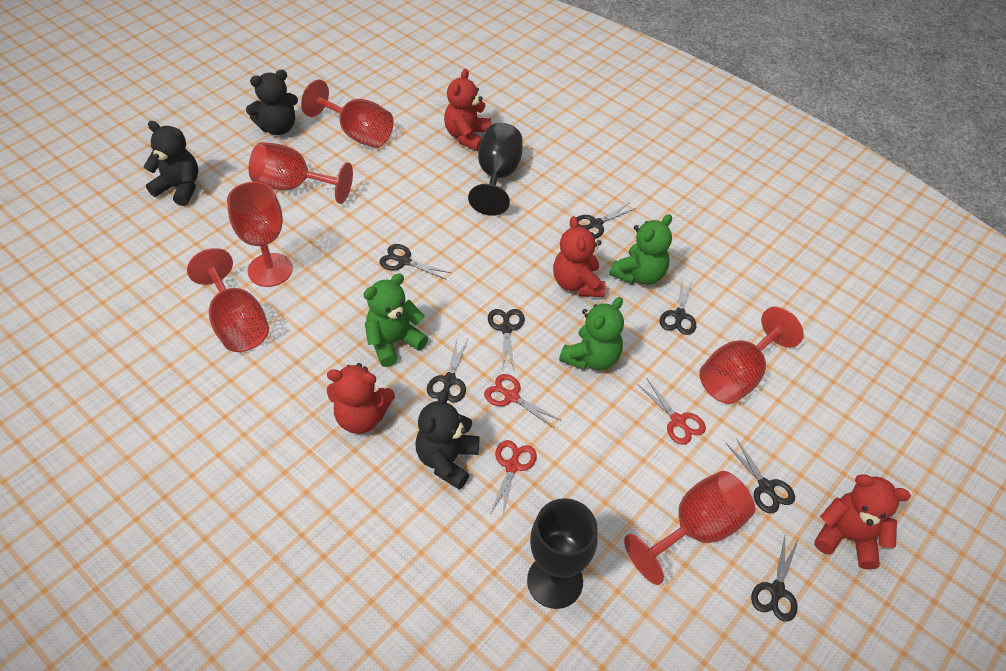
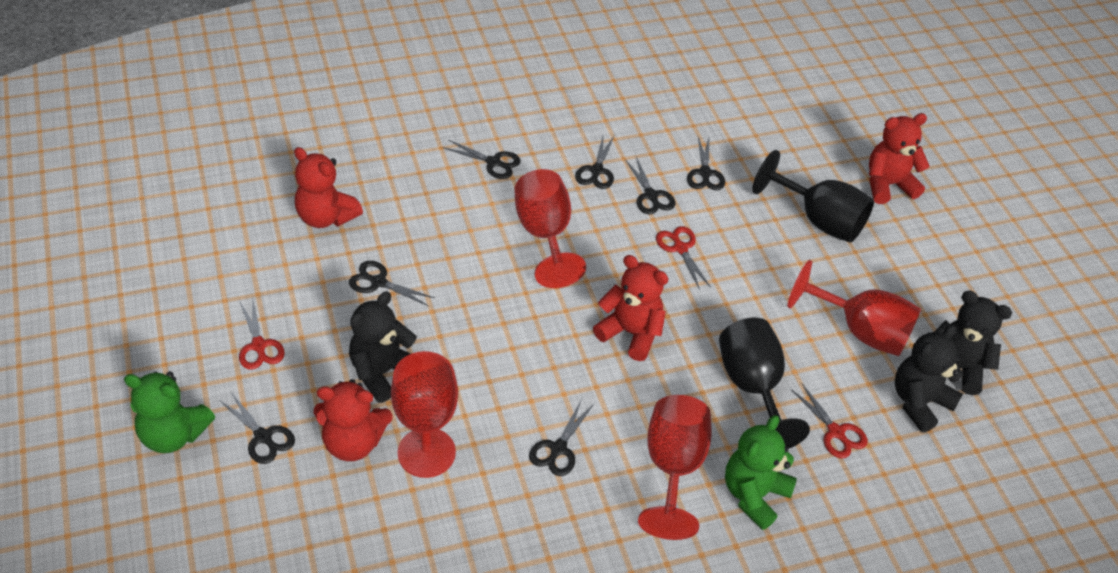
green teddy bear: 3 -> 2
red goblet: 6 -> 4

